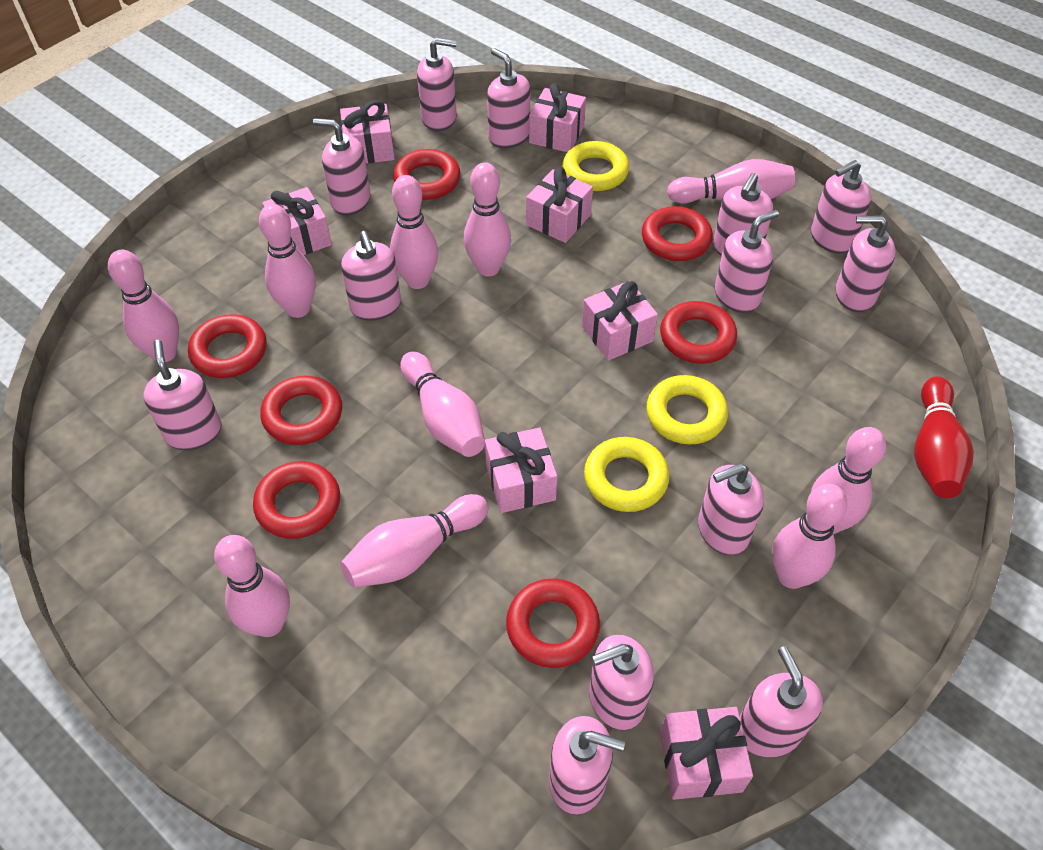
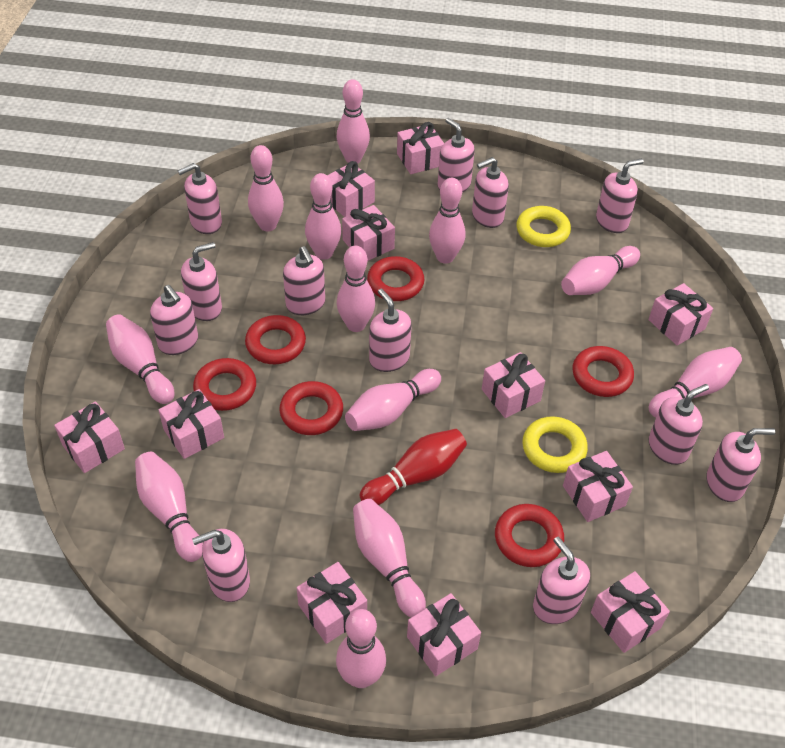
pink bowling pin: 10 -> 12
pink gift: 7 -> 11
pink soap dispenser: 13 -> 12
red ring: 7 -> 6
yellow ring: 3 -> 2

